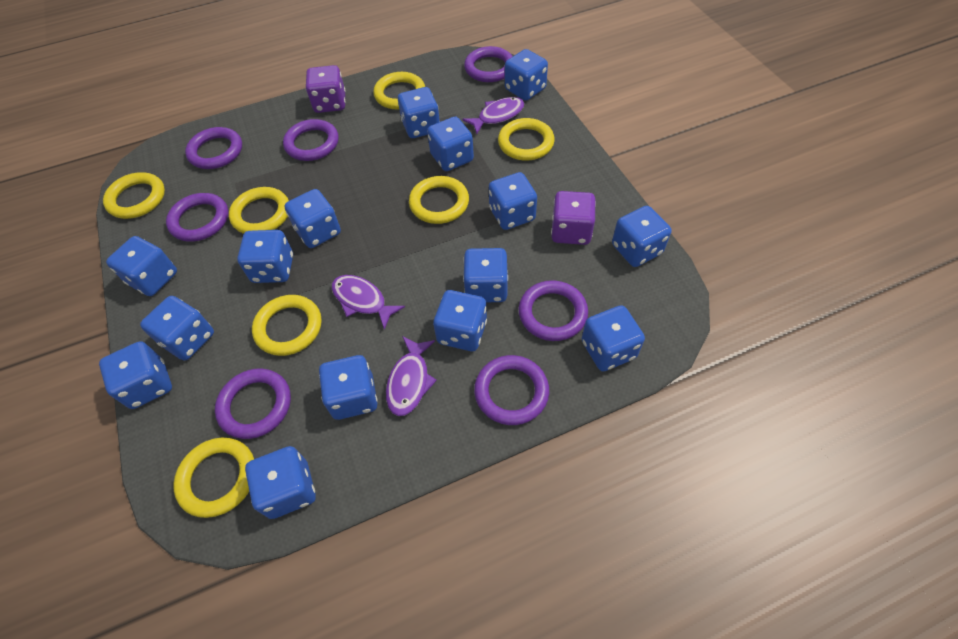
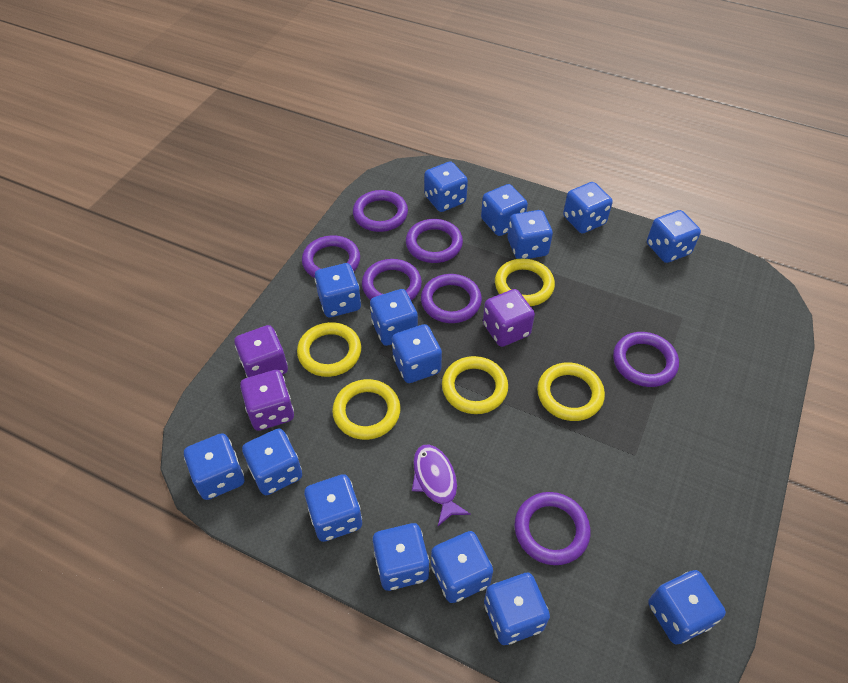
purple dice: 2 -> 3
purple fish: 3 -> 1
yellow ring: 7 -> 5

